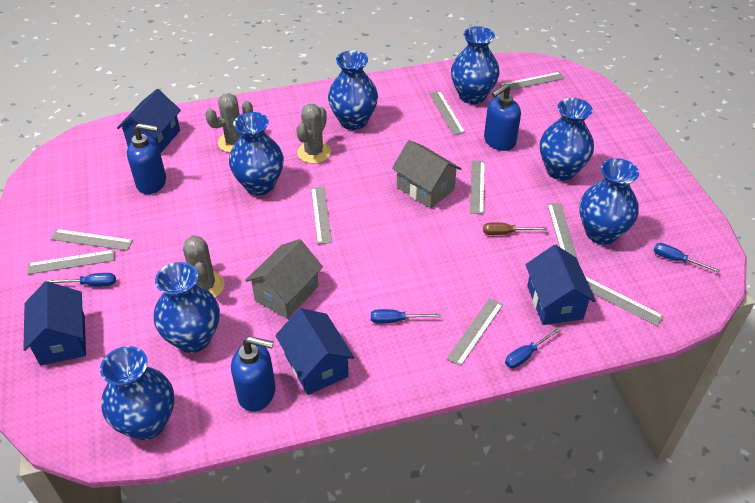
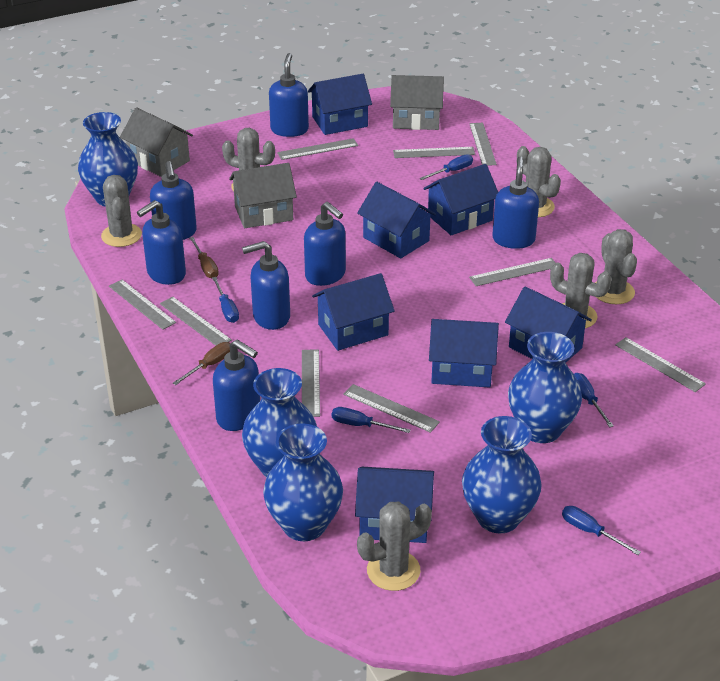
blue house: 4 -> 7
blue screwdriver: 4 -> 5
blue soap dispenser: 3 -> 7
blue vase: 7 -> 5
brown screwdriver: 1 -> 2
grey cactus: 3 -> 6
grey house: 2 -> 3

